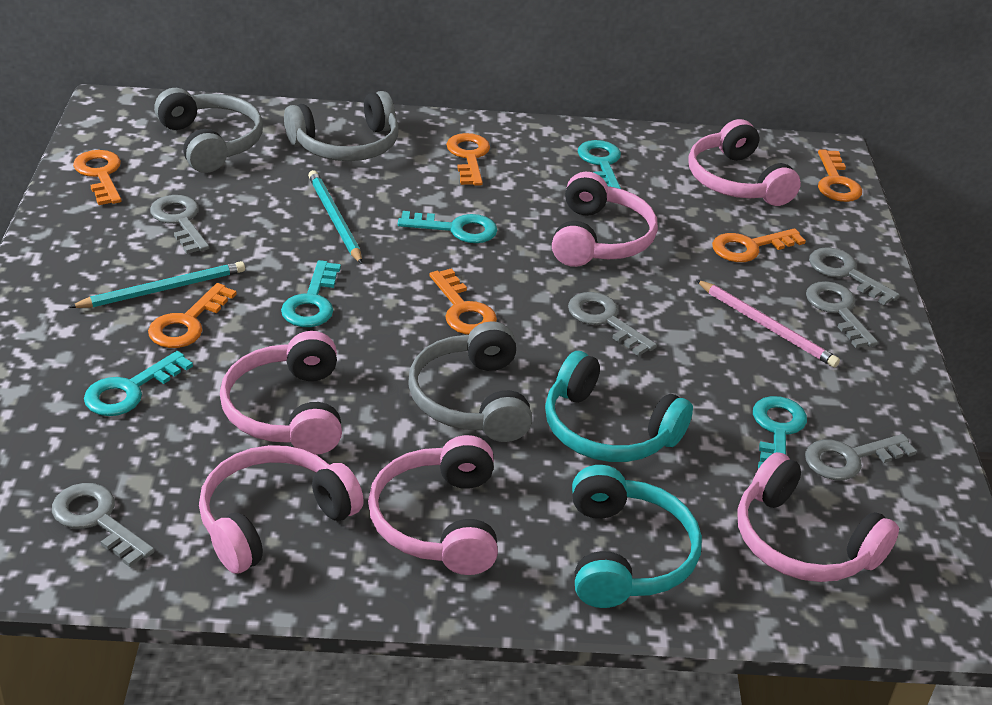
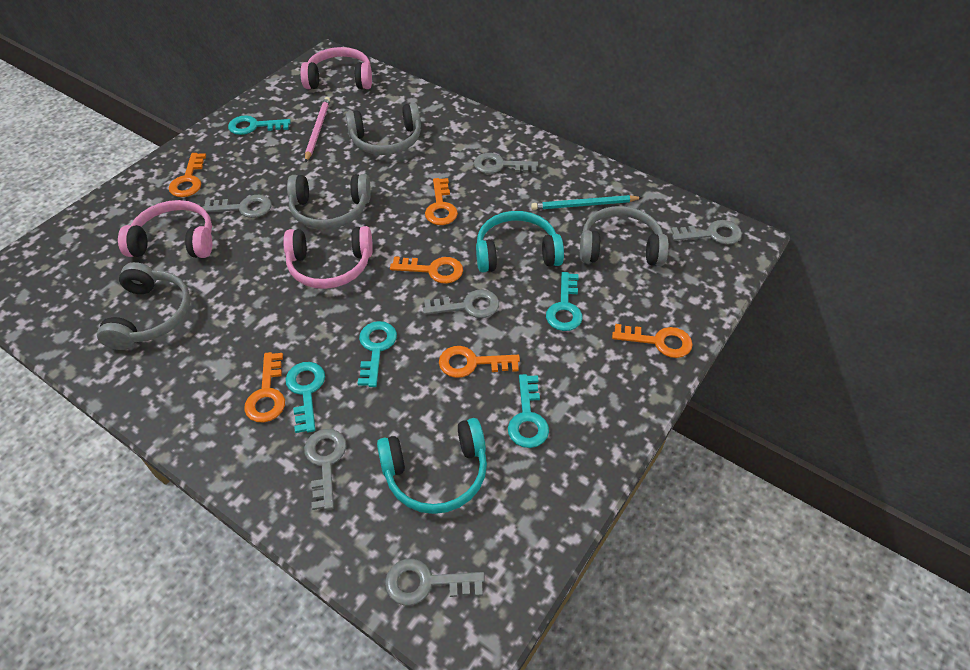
grey headphones: 3 -> 4
pink headphones: 6 -> 3
turquoise pencil: 2 -> 1

